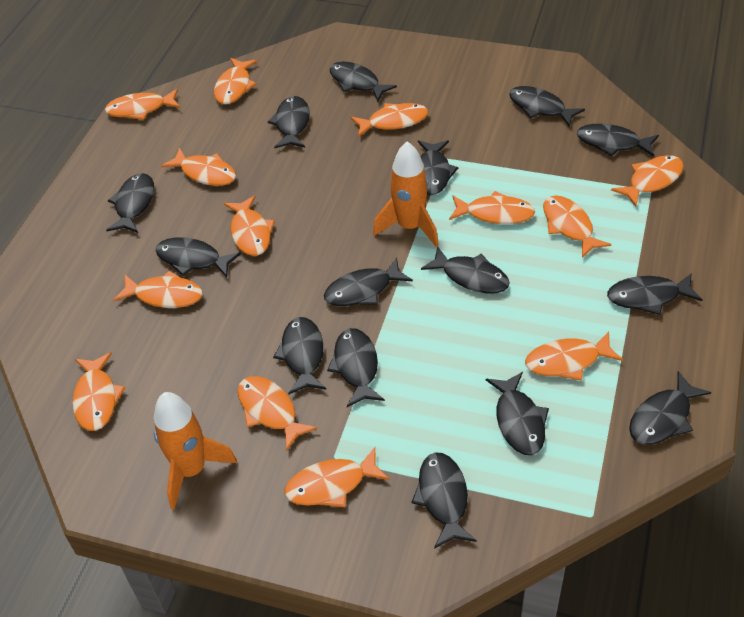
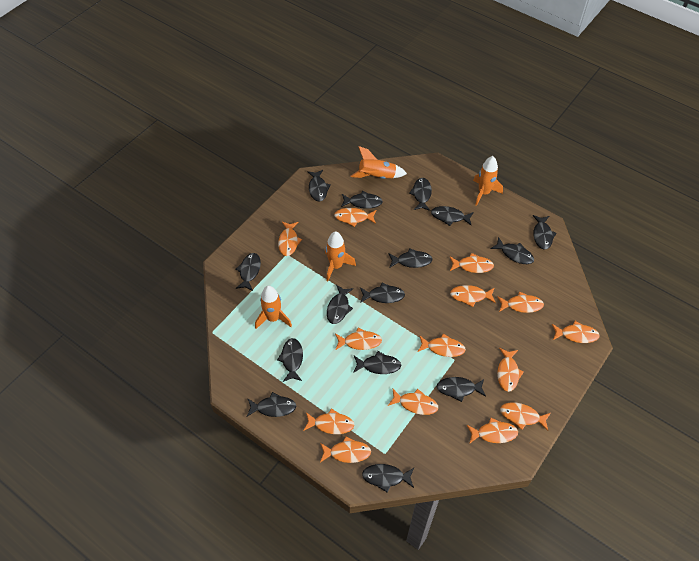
orange fish: 13 -> 14
orange rocket: 2 -> 4

